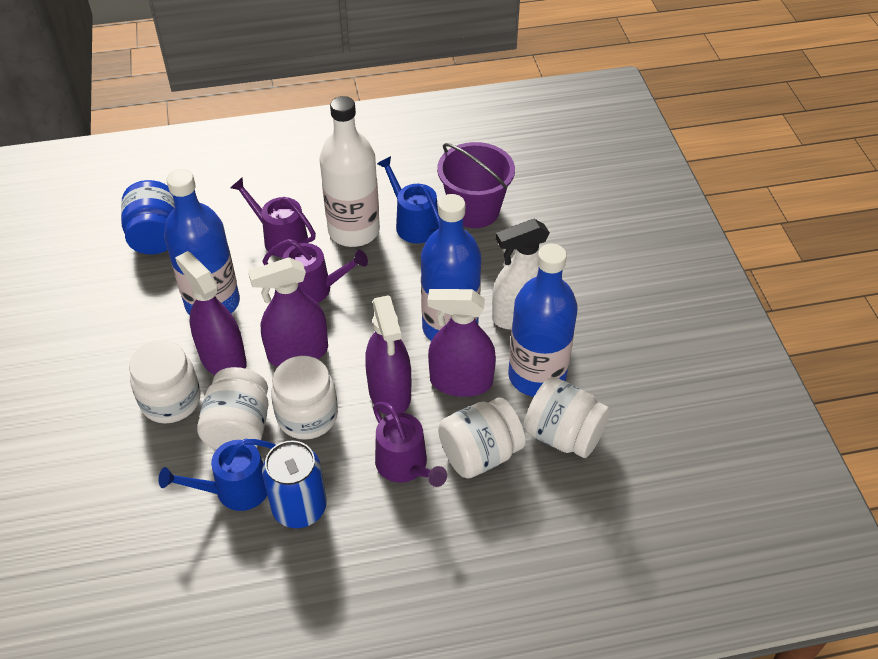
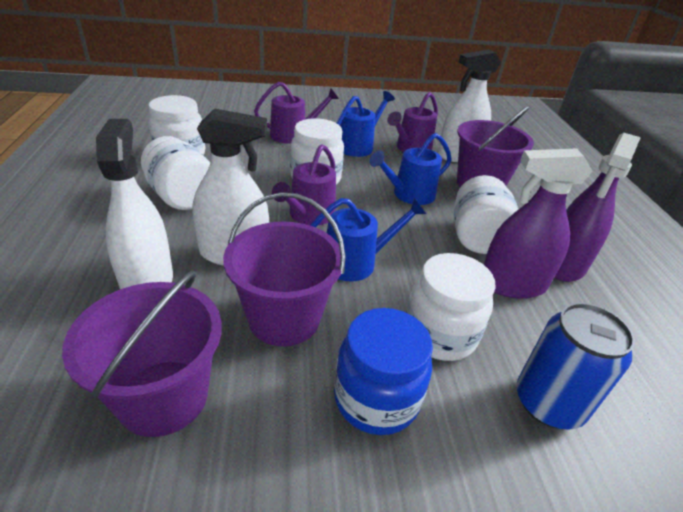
blue bottle: 3 -> 0
blue watering can: 2 -> 3
purple bucket: 1 -> 3
purple spray bottle: 4 -> 2
white bottle: 1 -> 0
white spray bottle: 1 -> 3

